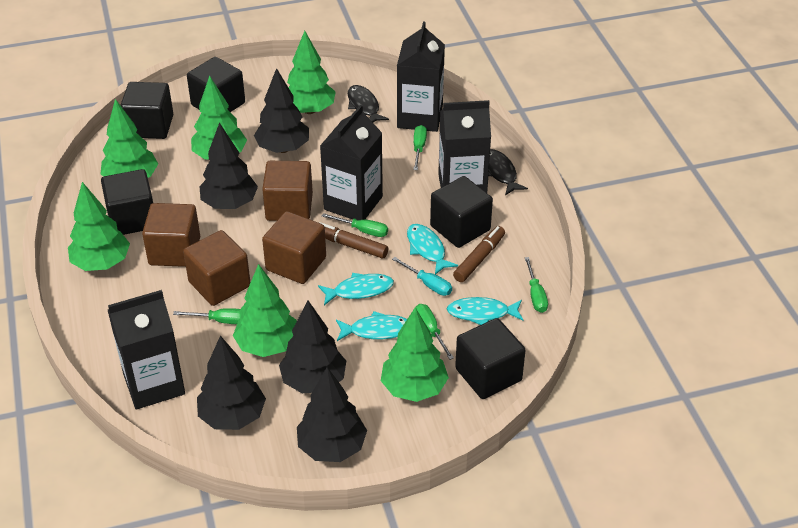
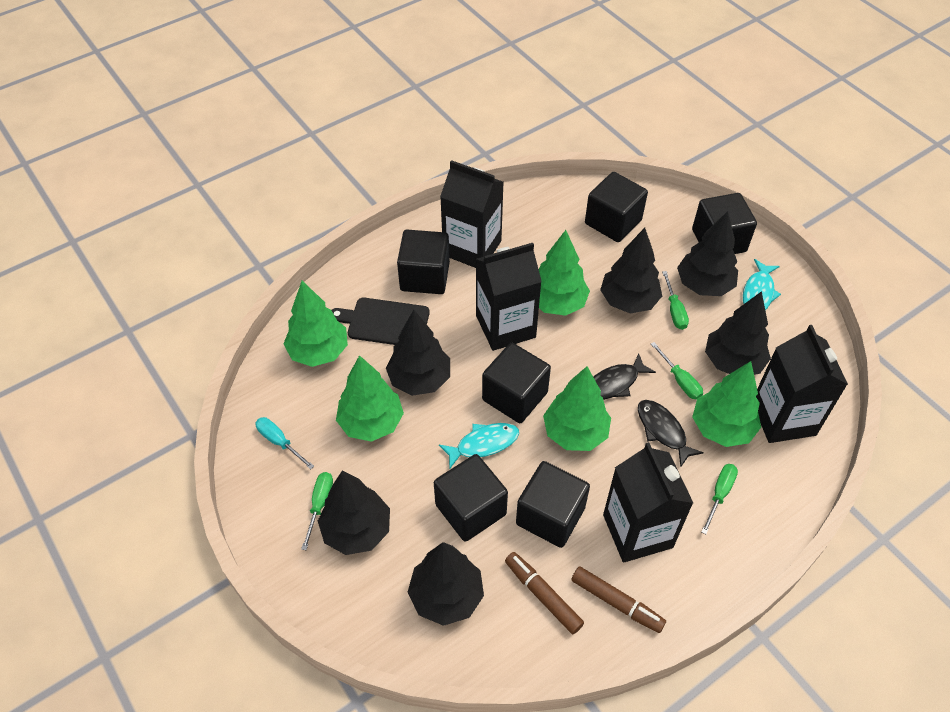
black cube: 5 -> 6
black cutting board: 0 -> 1
black tree: 5 -> 6
brown cube: 4 -> 0
green screwdriver: 5 -> 4
green tree: 6 -> 5
turquoise fish: 4 -> 2

